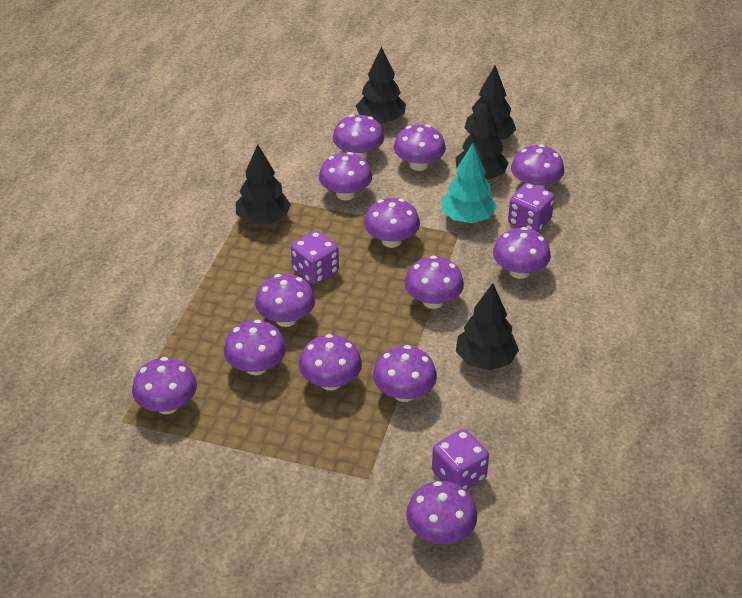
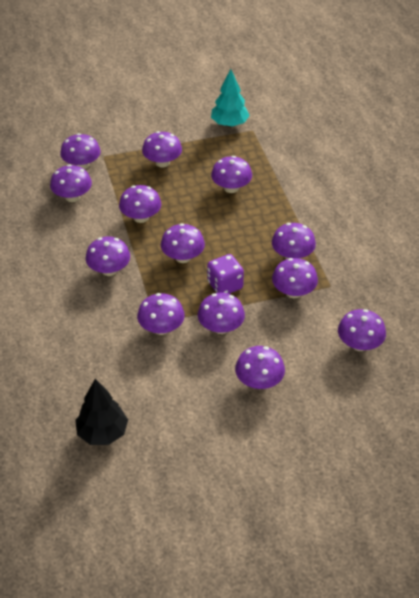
black tree: 5 -> 1
purple dice: 3 -> 1

